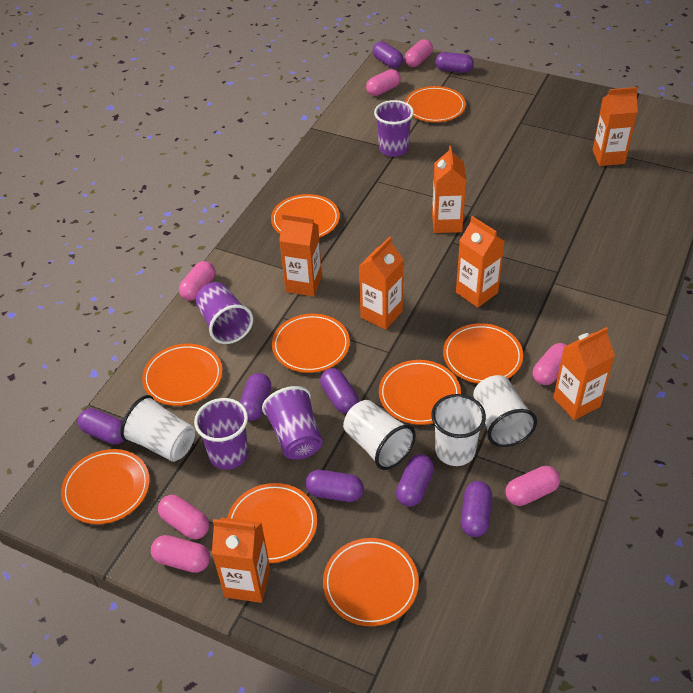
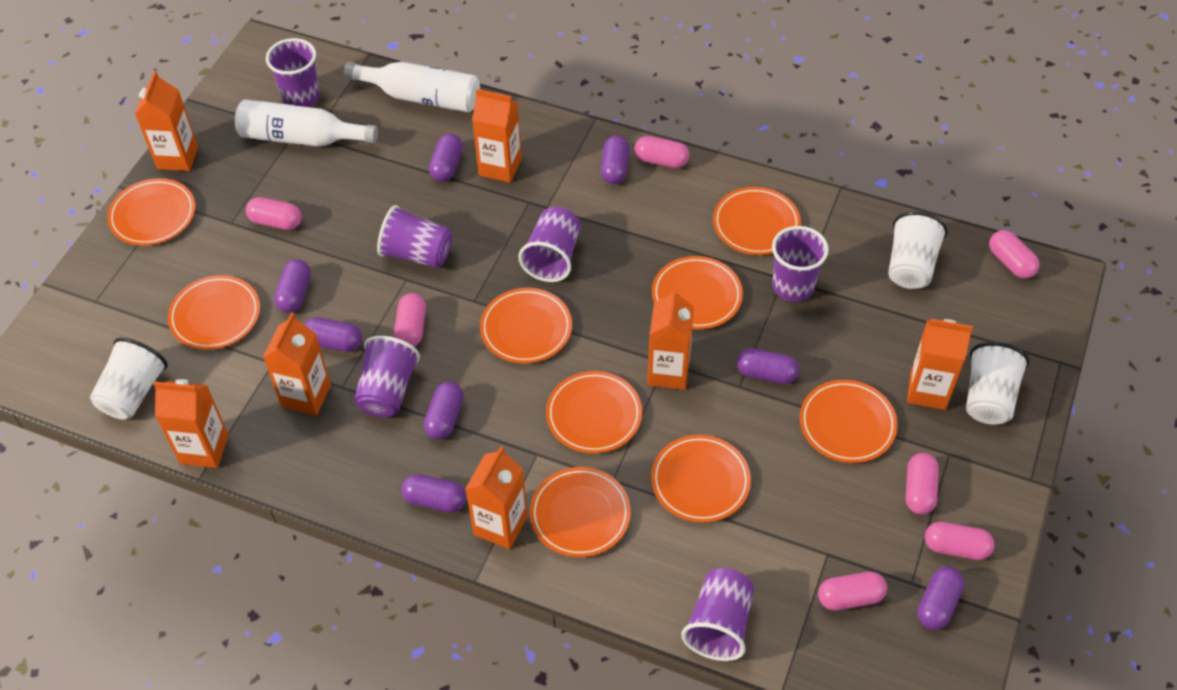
purple cup: 4 -> 6
white bottle: 0 -> 2
white cup: 4 -> 3

